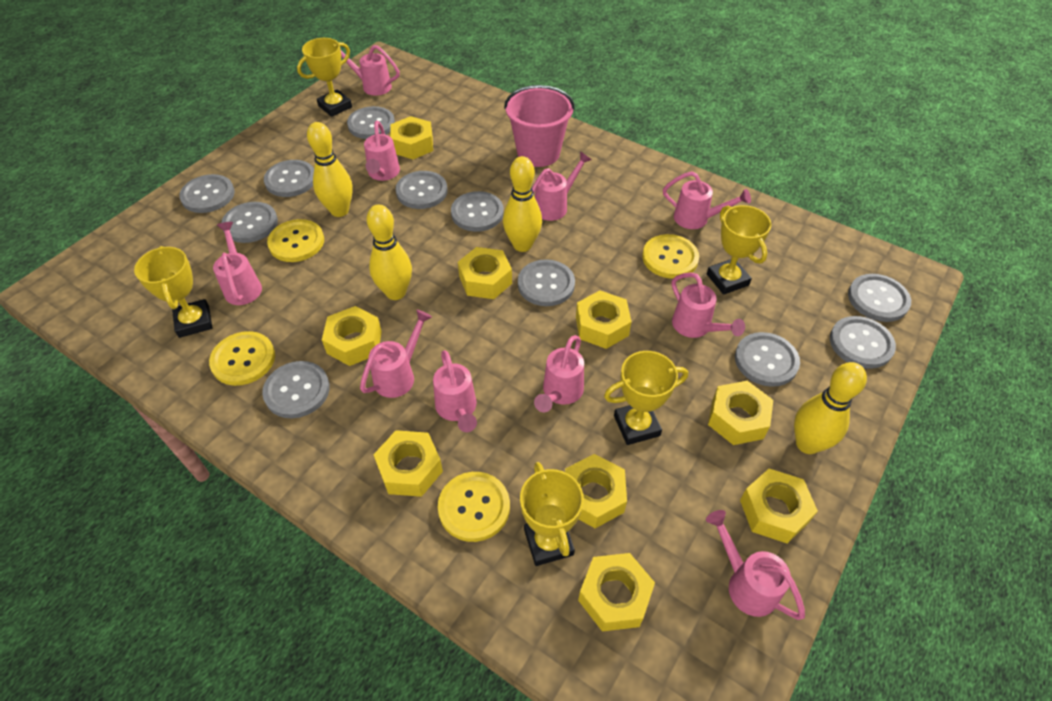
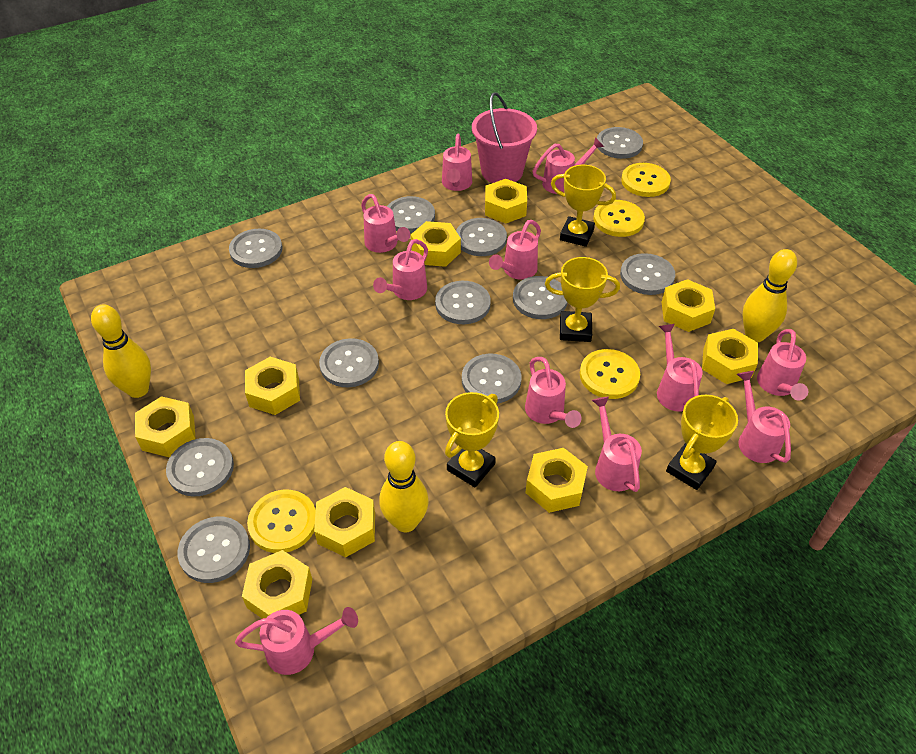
pink watering can: 10 -> 11
yellow bowling pin: 4 -> 3
yellow trophy: 5 -> 4

